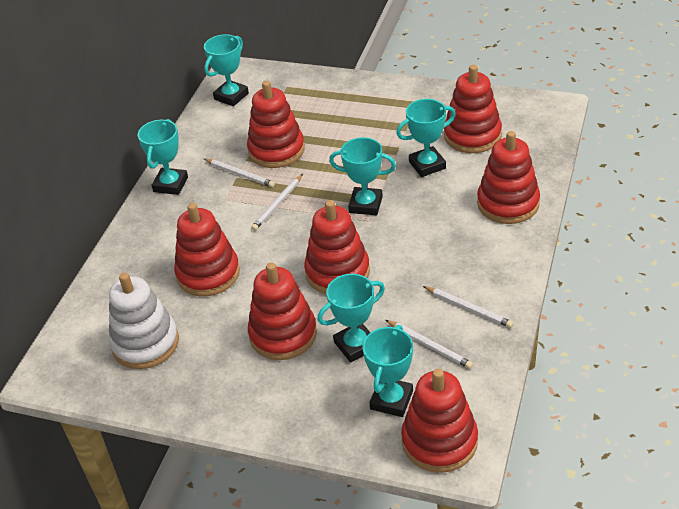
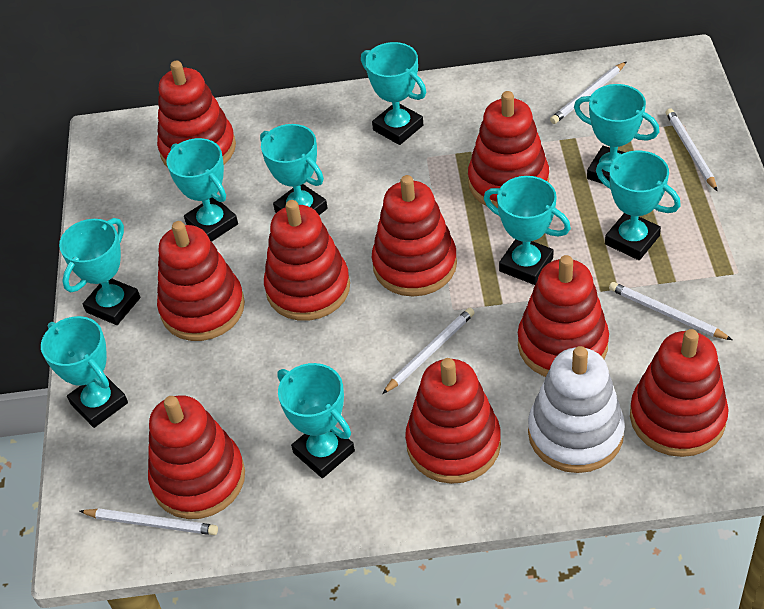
red stacking toy: 7 -> 9
turquoise trophy: 6 -> 9
white pencil: 4 -> 5

